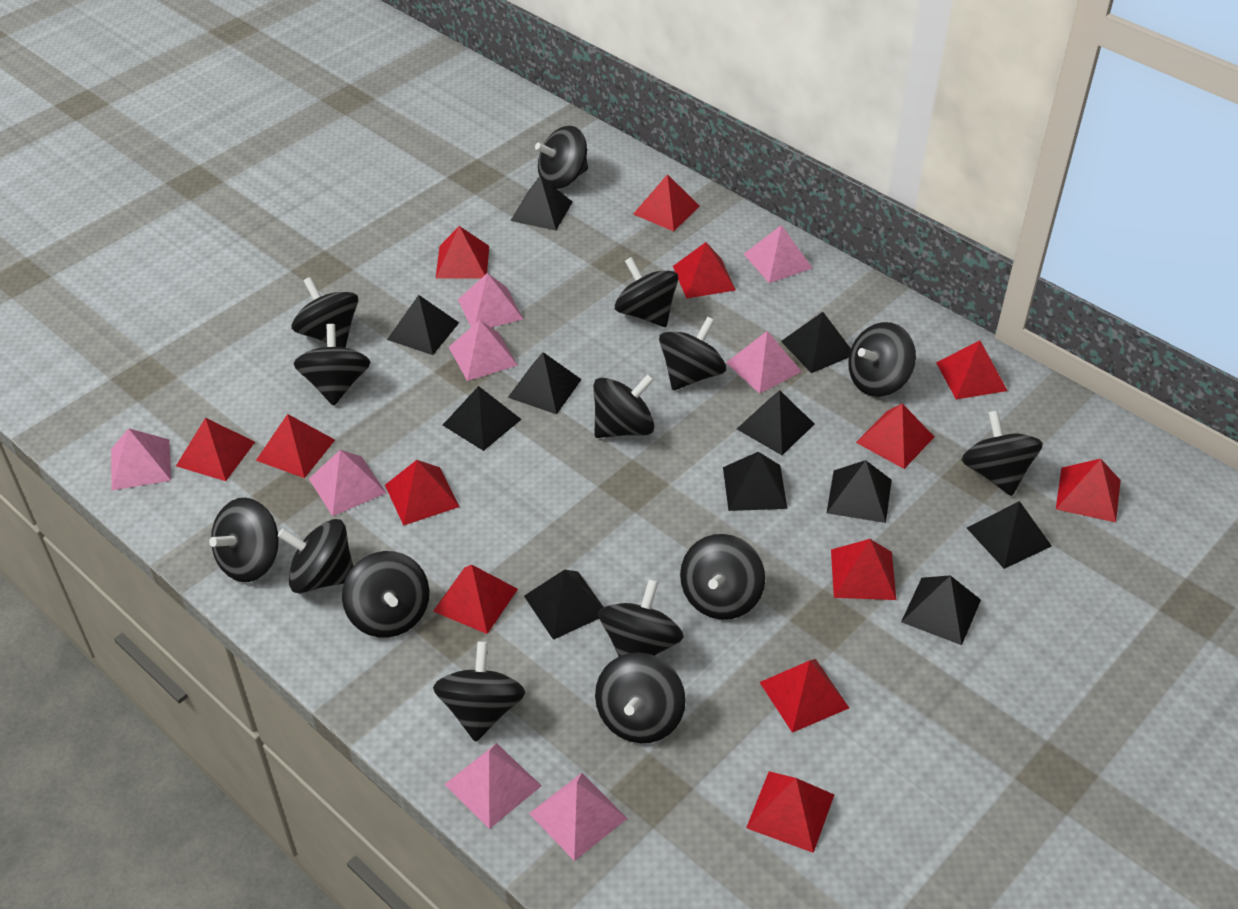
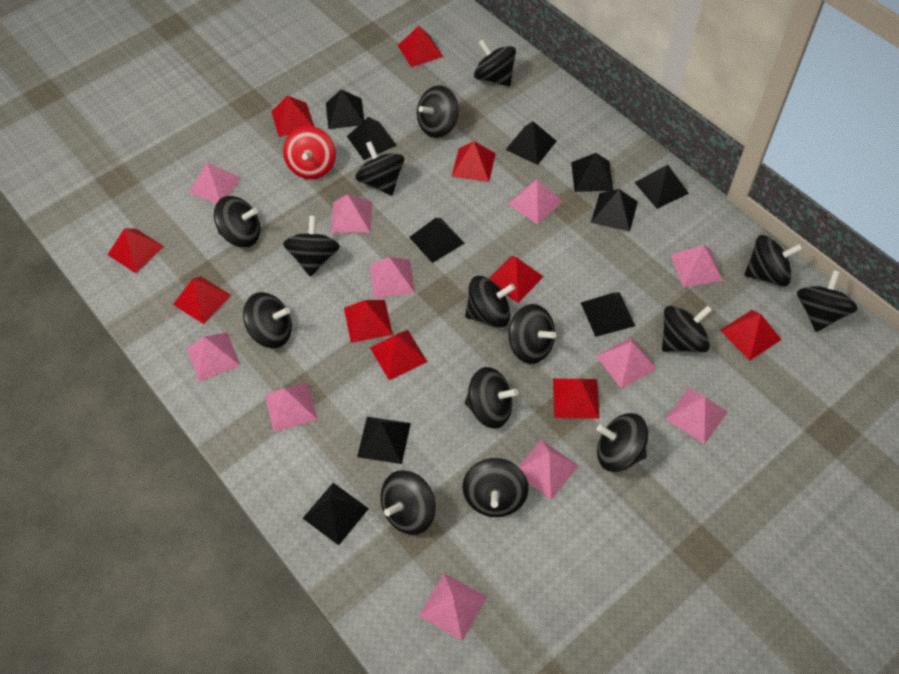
black pyramid: 11 -> 10
pink pyramid: 8 -> 11
red pyramid: 13 -> 10
red spinning top: 0 -> 1

